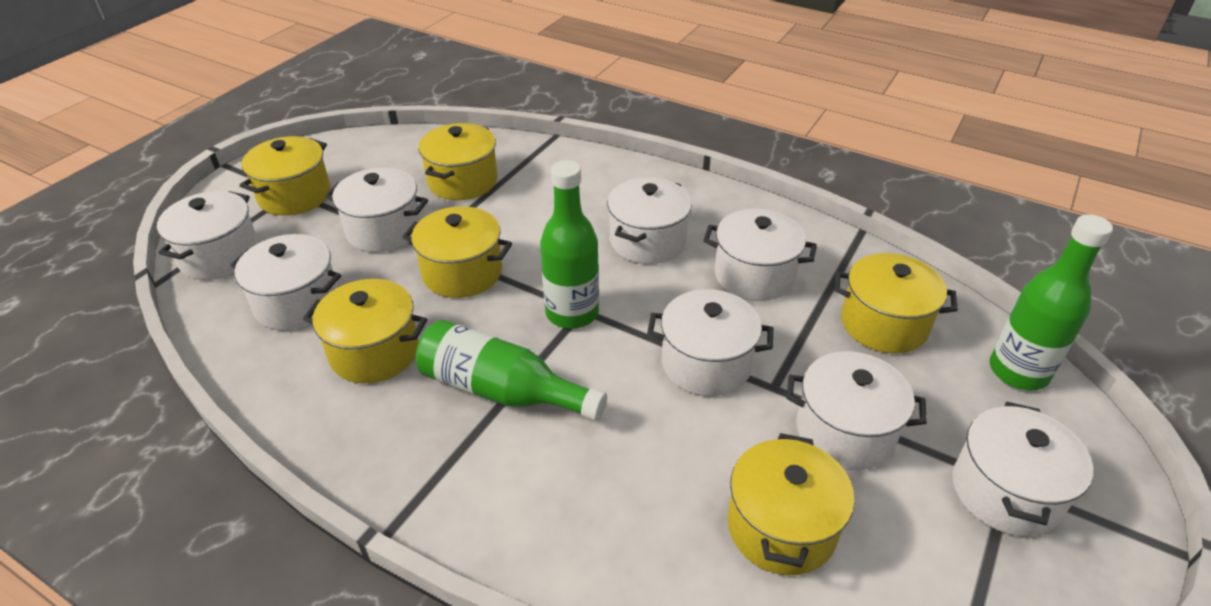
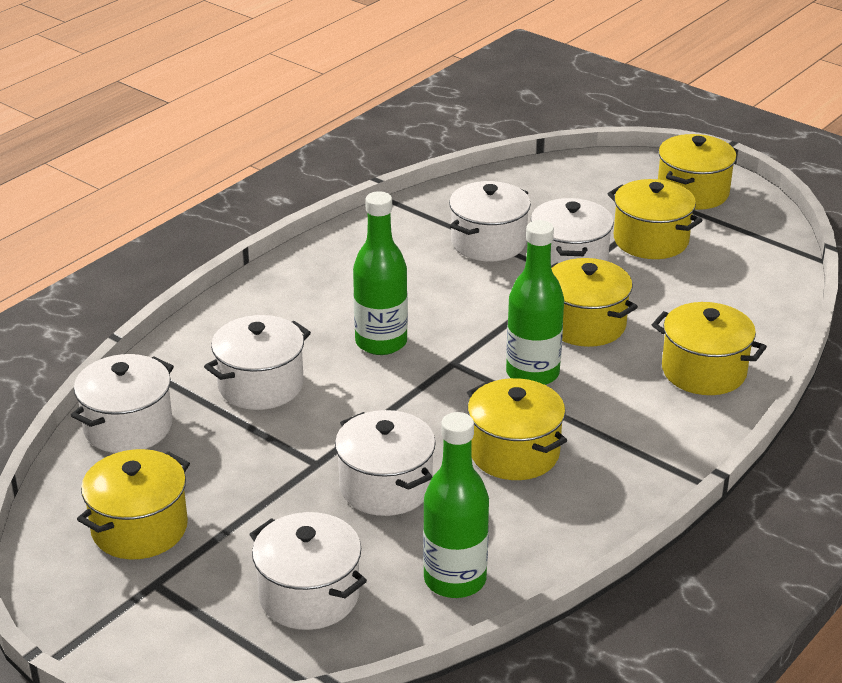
white pot: 8 -> 6

